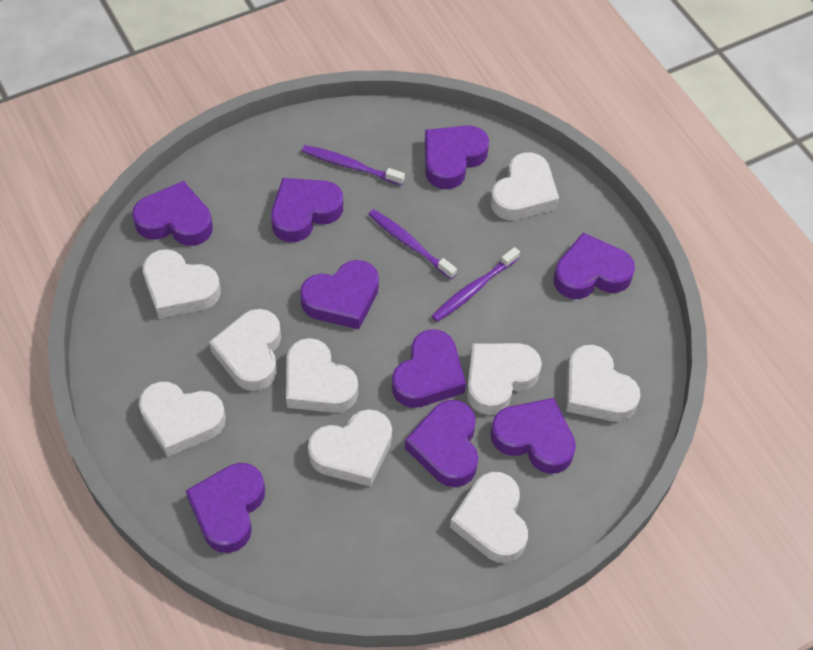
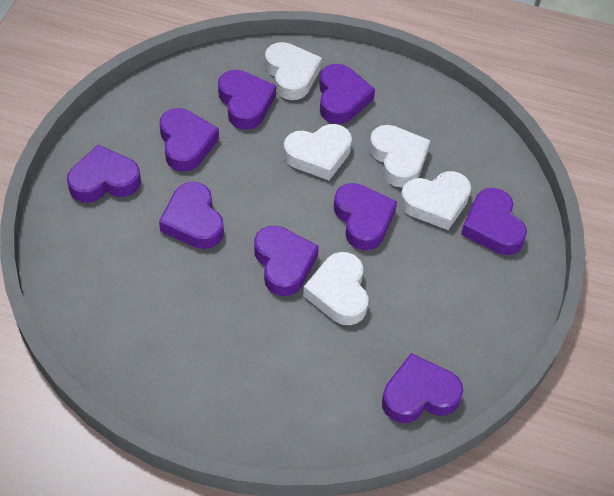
purple toothbrush: 3 -> 0
white heart: 9 -> 5

